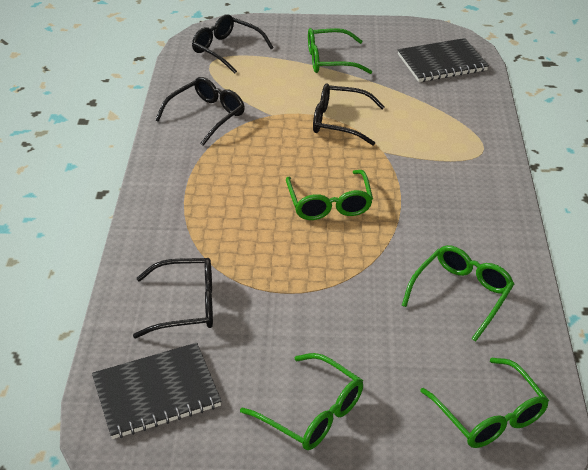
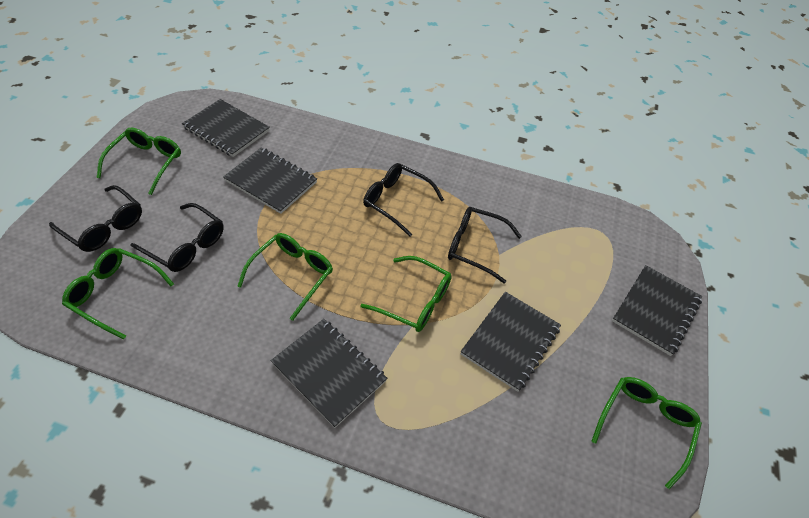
black notebook: 2 -> 5

